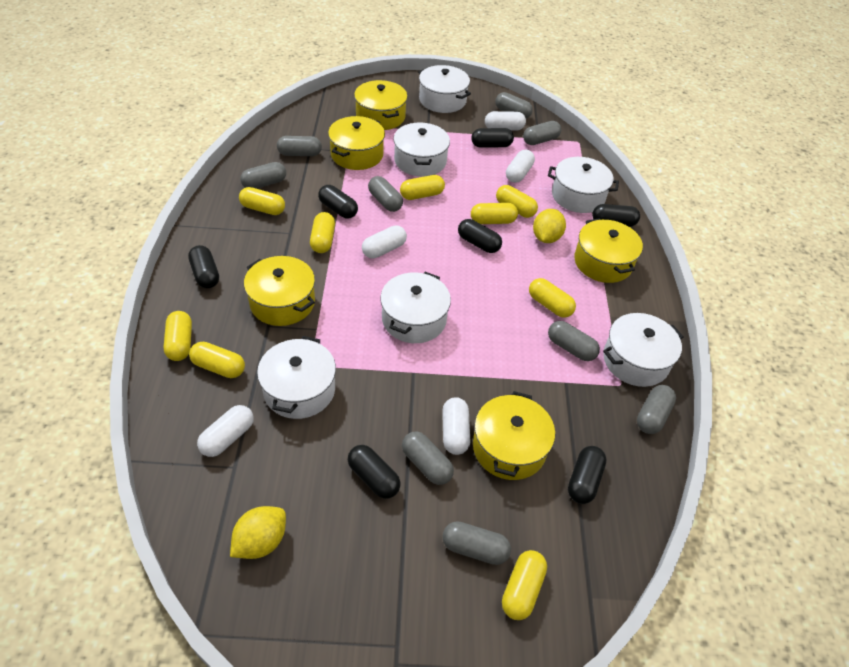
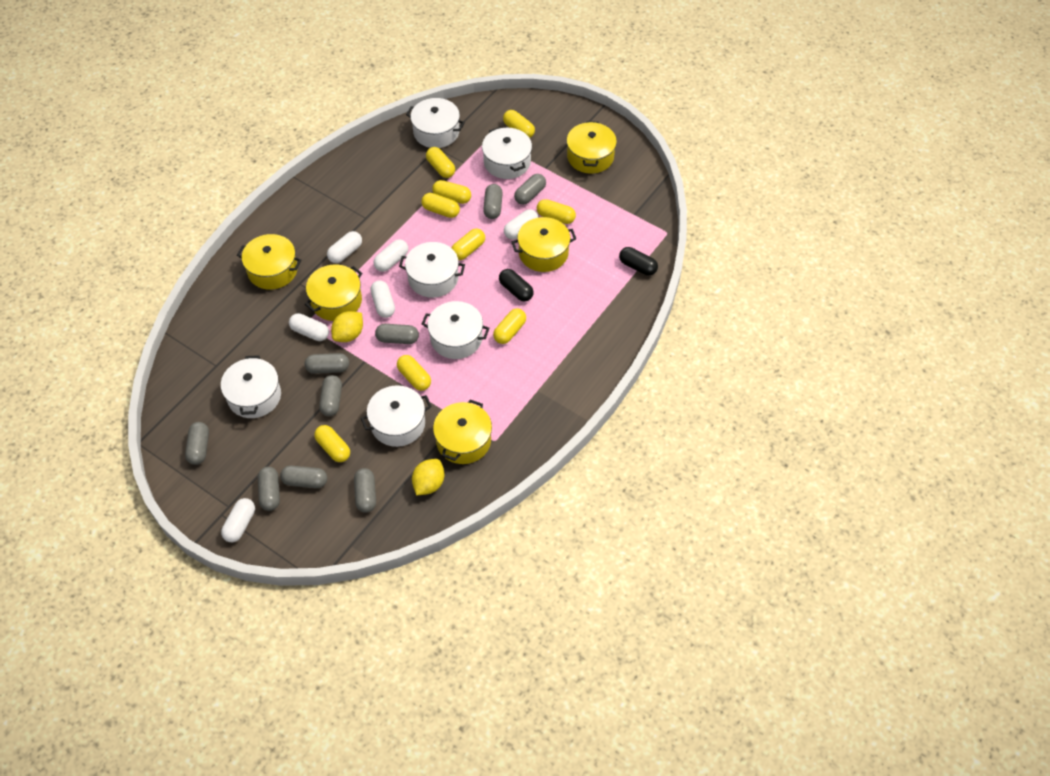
black capsule: 7 -> 2
white capsule: 5 -> 6

